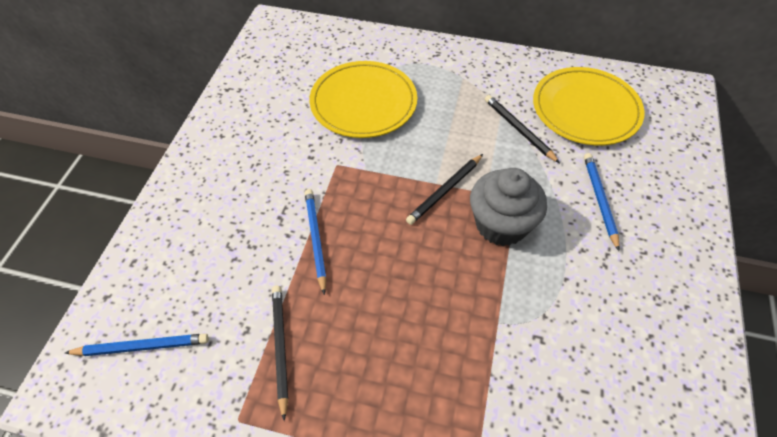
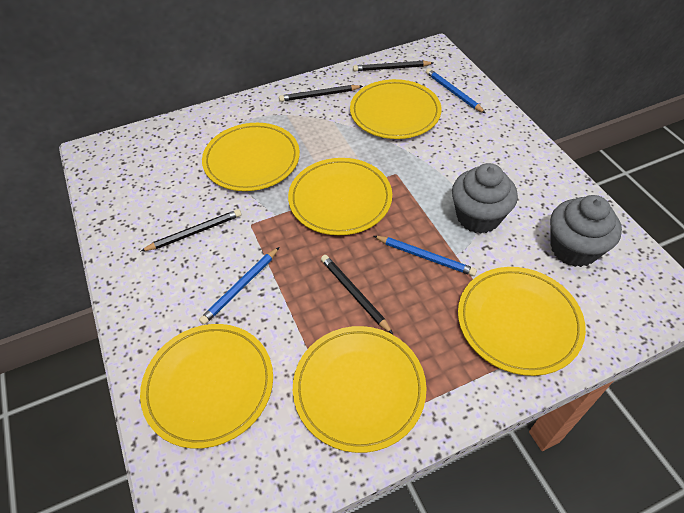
black pencil: 3 -> 4
grey cupcake: 1 -> 2
yellow plate: 2 -> 6

